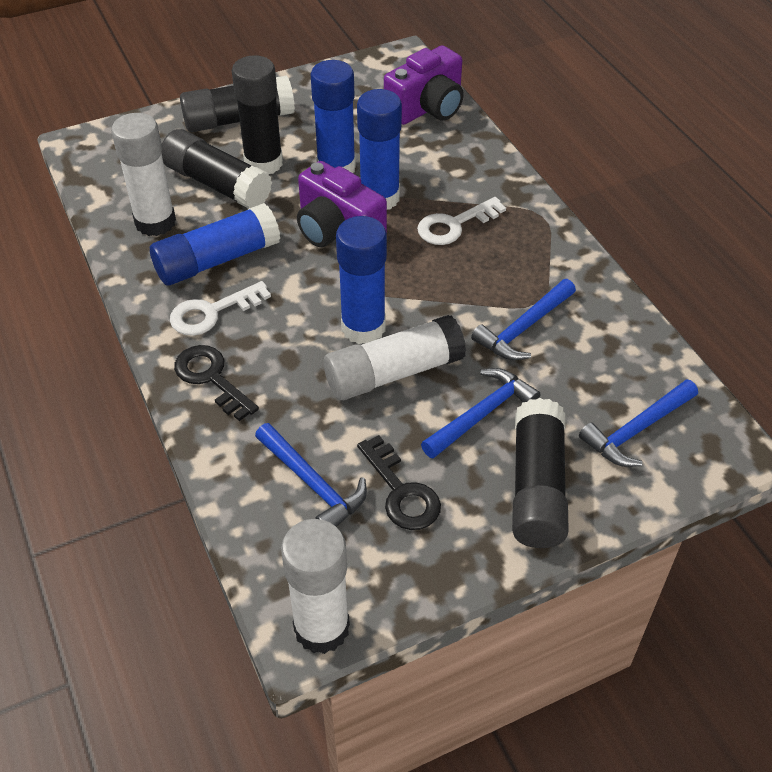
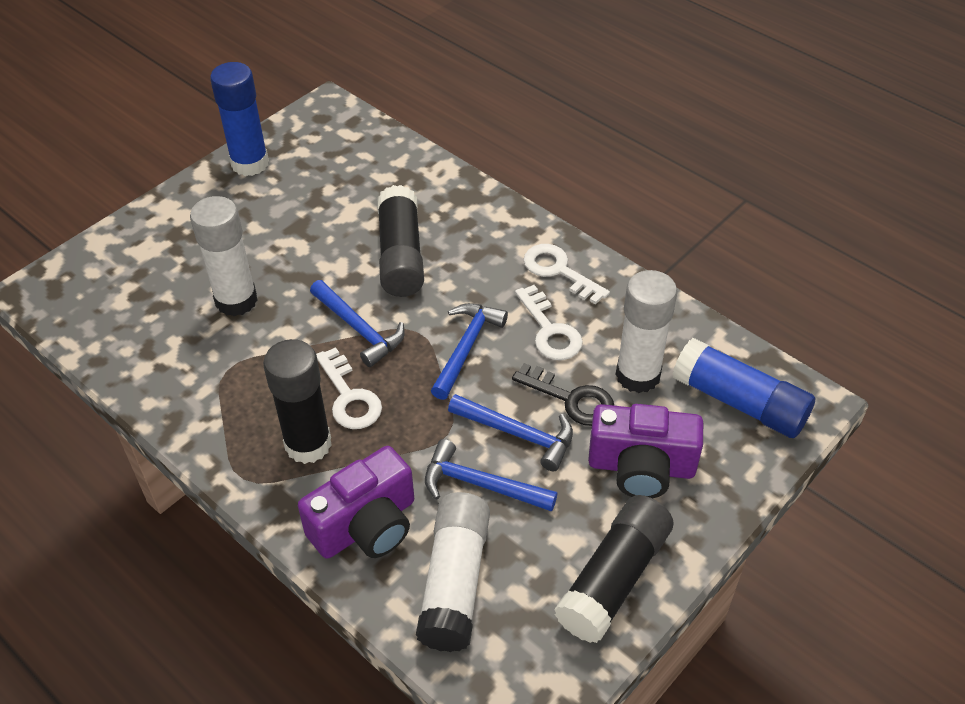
black glue stick: 4 -> 3
black key: 2 -> 1
blue glue stick: 4 -> 2
white key: 2 -> 3

